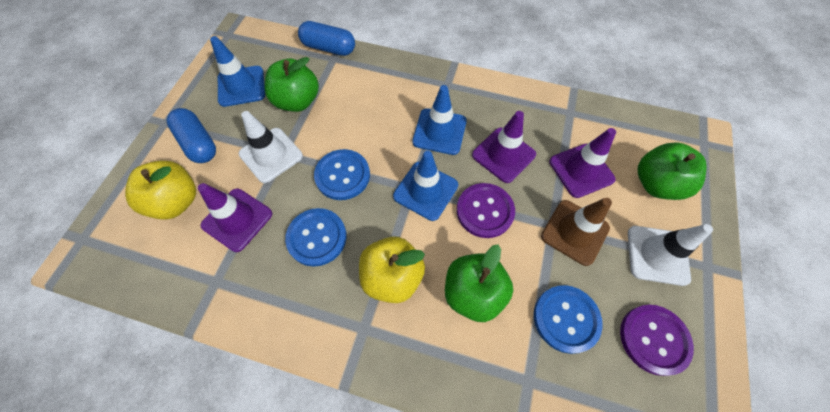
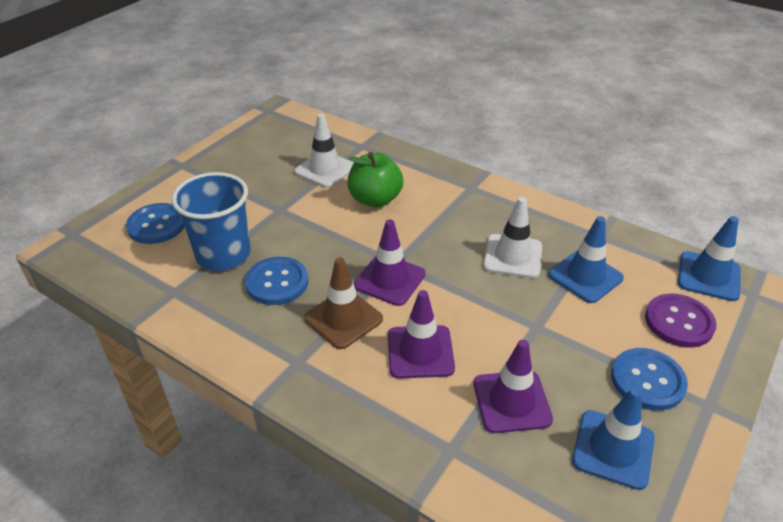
blue capsule: 2 -> 0
blue cup: 0 -> 1
green apple: 3 -> 1
purple button: 2 -> 1
yellow apple: 2 -> 0

